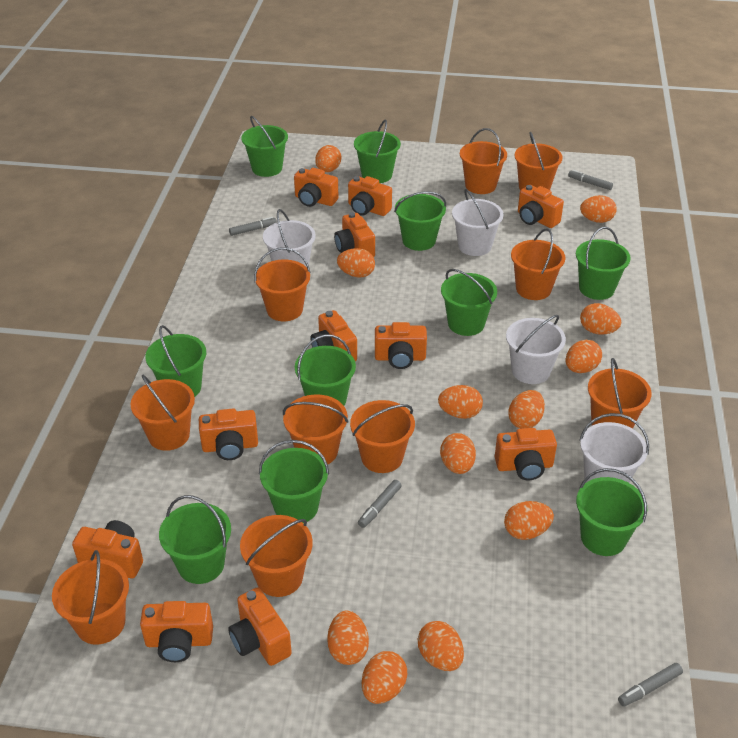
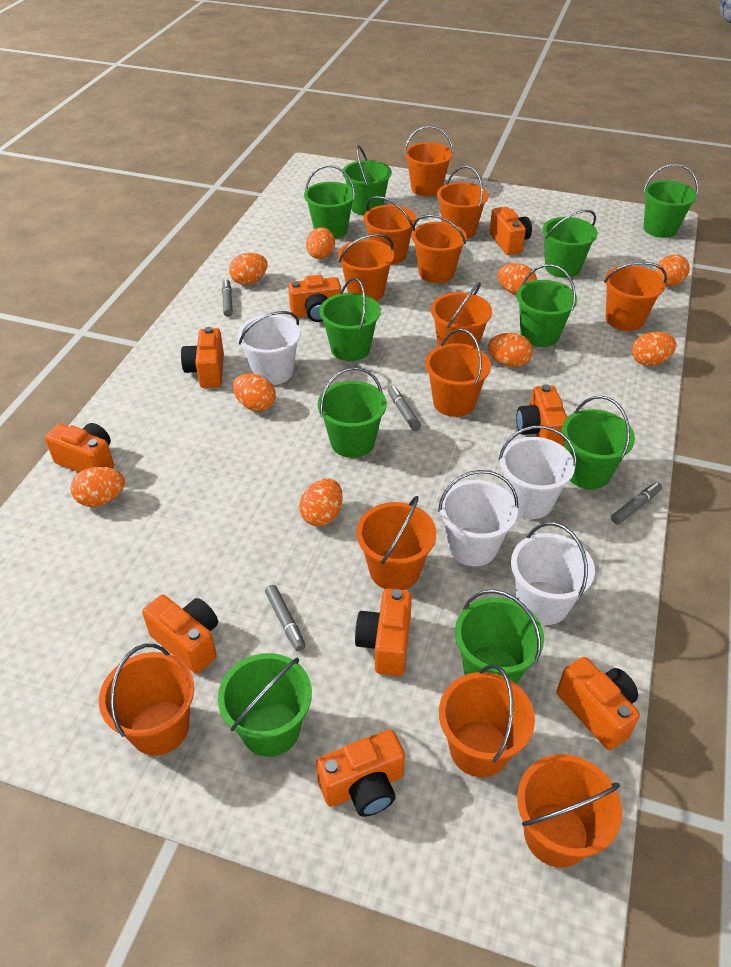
orange bucket: 10 -> 12
orange camera: 11 -> 9
orange egg: 12 -> 9

